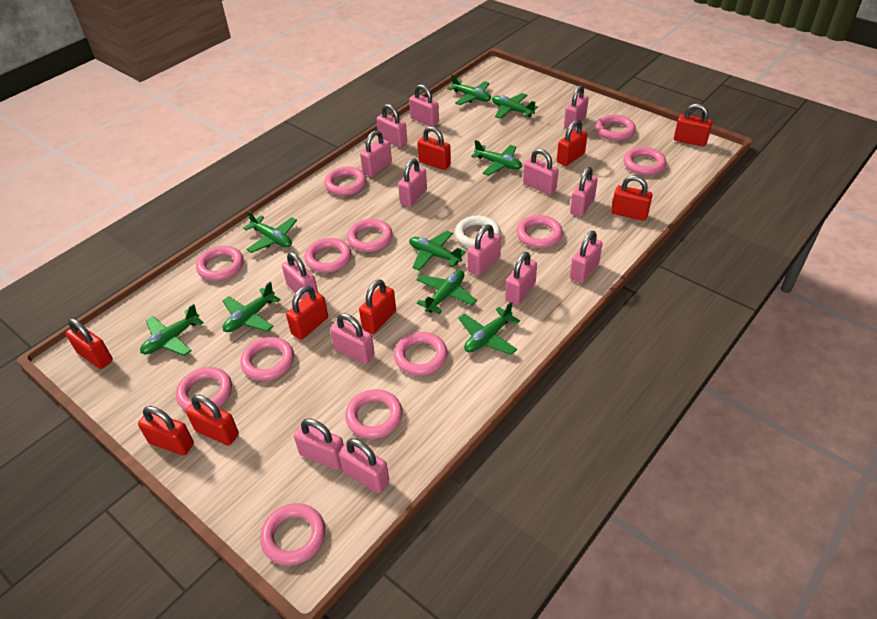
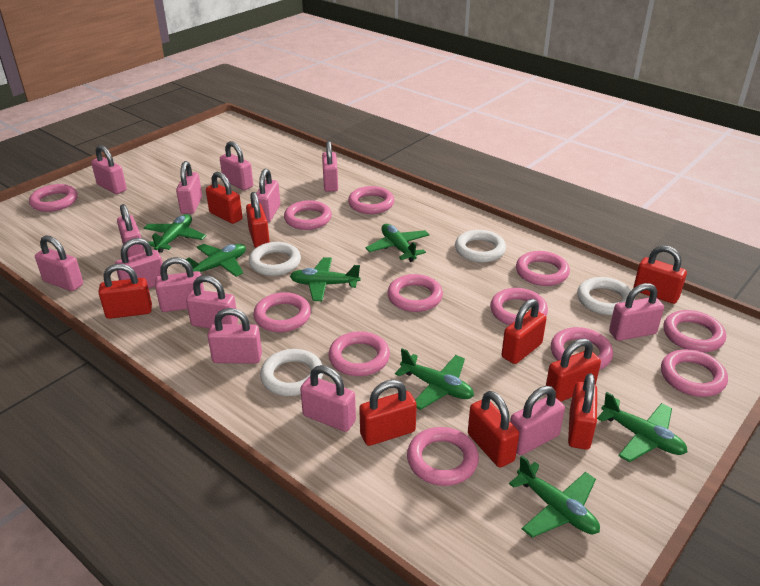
green plane: 9 -> 7
white ring: 1 -> 4

